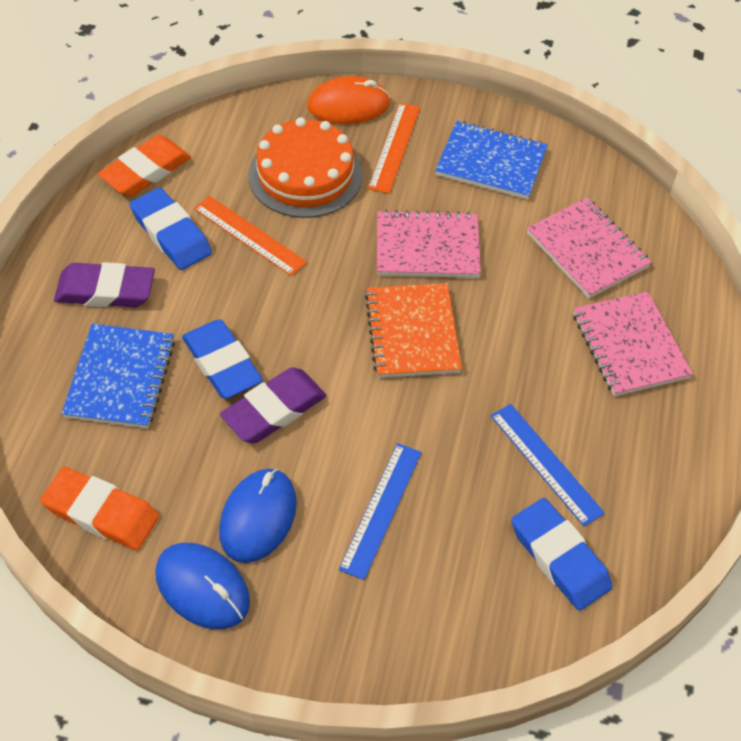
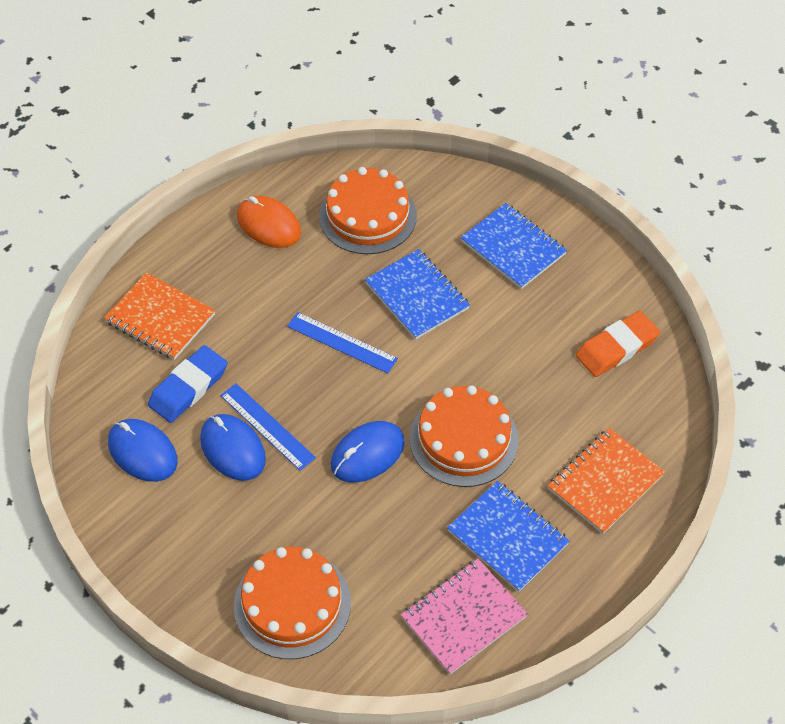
blue eraser: 3 -> 1
blue mouse: 2 -> 3
blue notebook: 2 -> 3
orange cake: 1 -> 3
orange eraser: 2 -> 1
orange notebook: 1 -> 2
orange ruler: 2 -> 0
pink notebook: 3 -> 1
purple eraser: 2 -> 0

